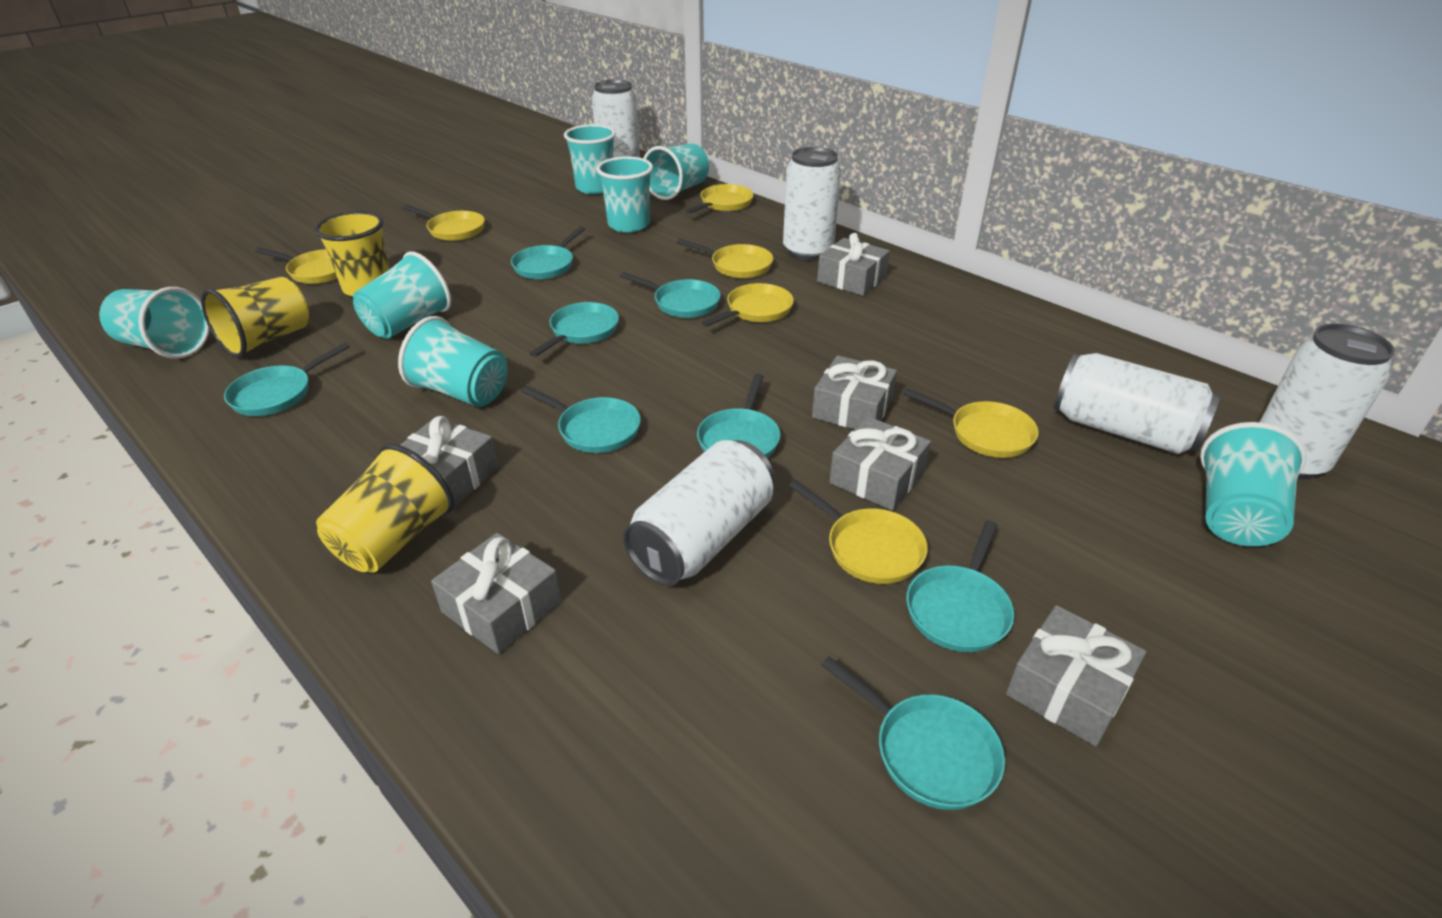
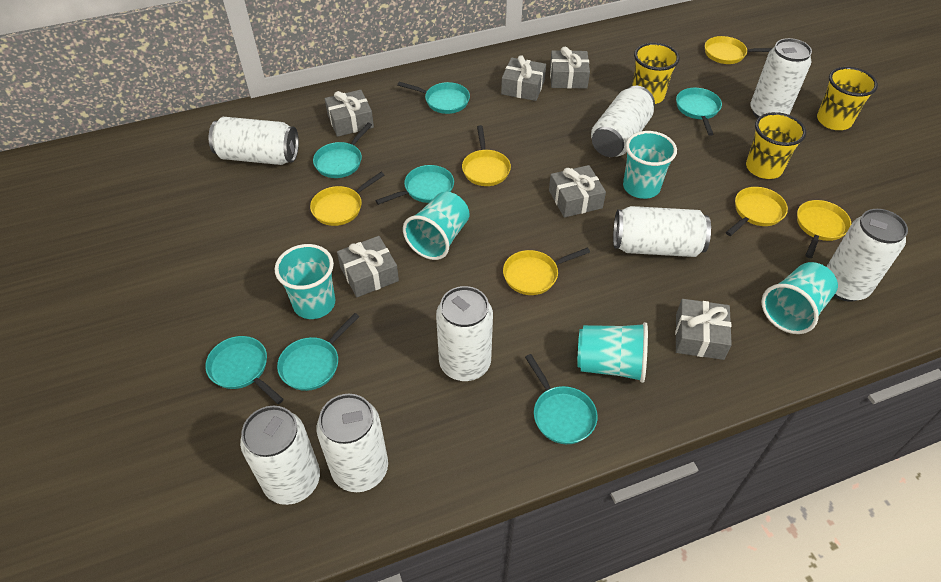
turquoise cup: 7 -> 5
turquoise pan: 8 -> 7
white can: 5 -> 8
yellow pan: 7 -> 6

